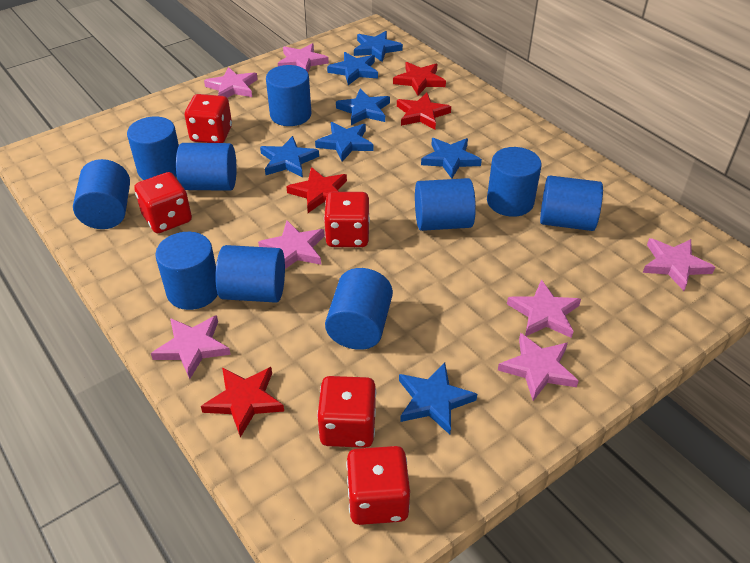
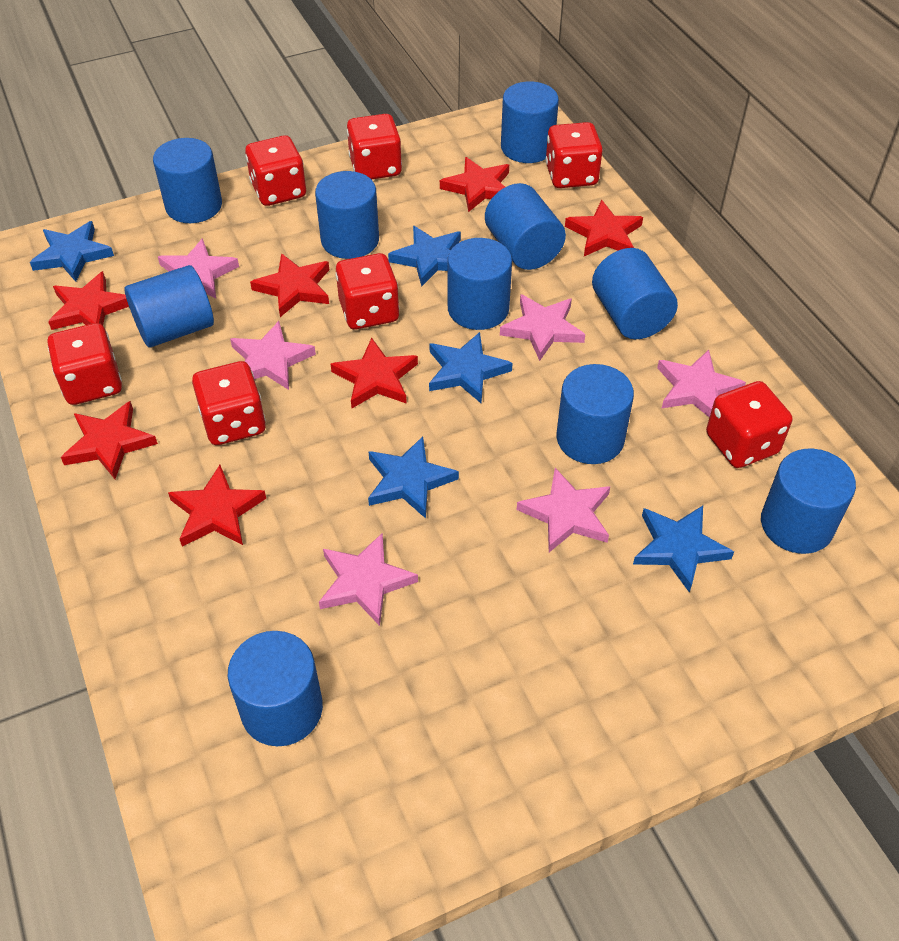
blue star: 7 -> 5
pink star: 7 -> 6
red dice: 5 -> 7
red star: 4 -> 7

